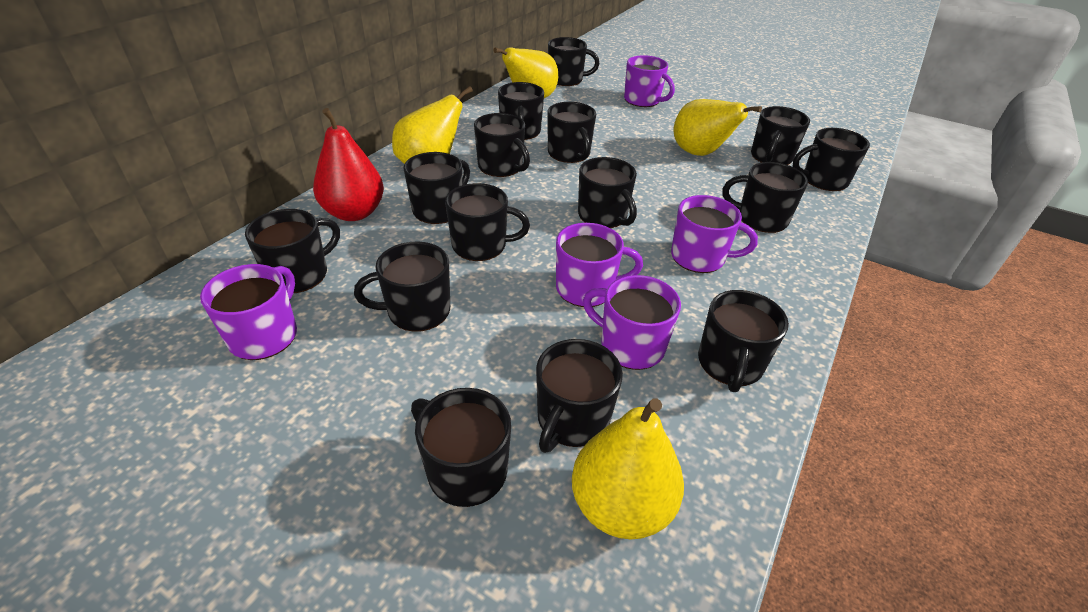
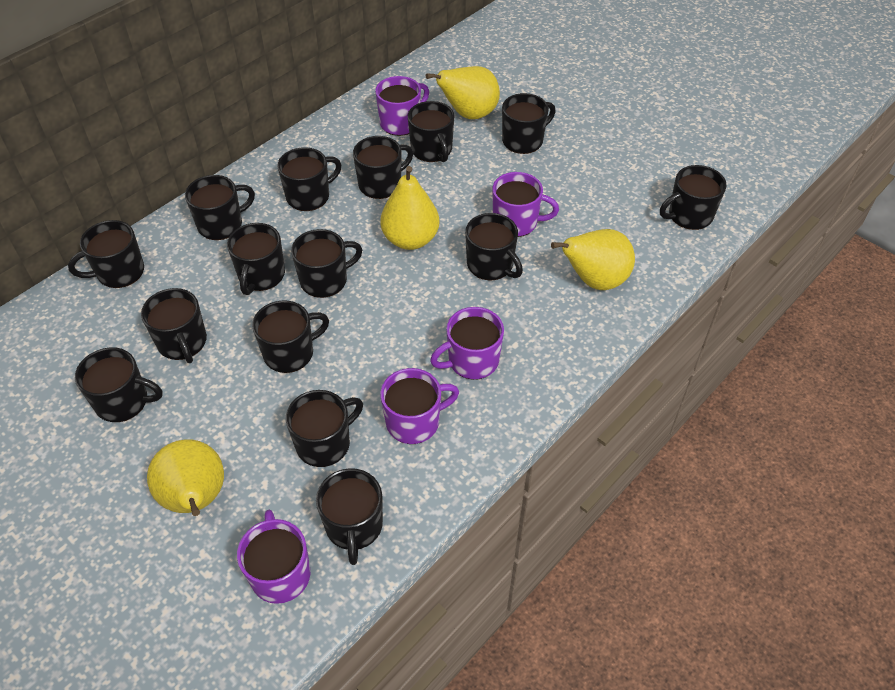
red pear: 1 -> 0

